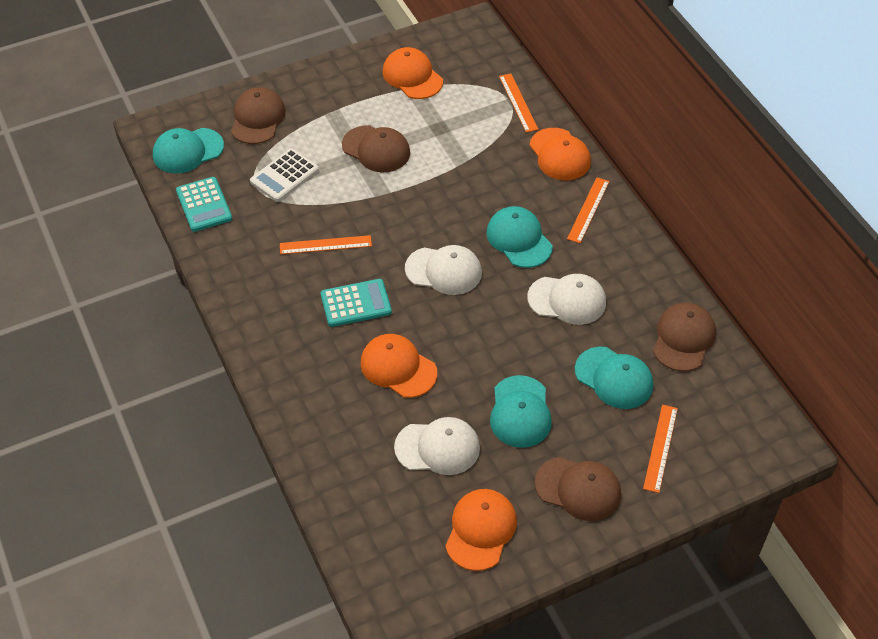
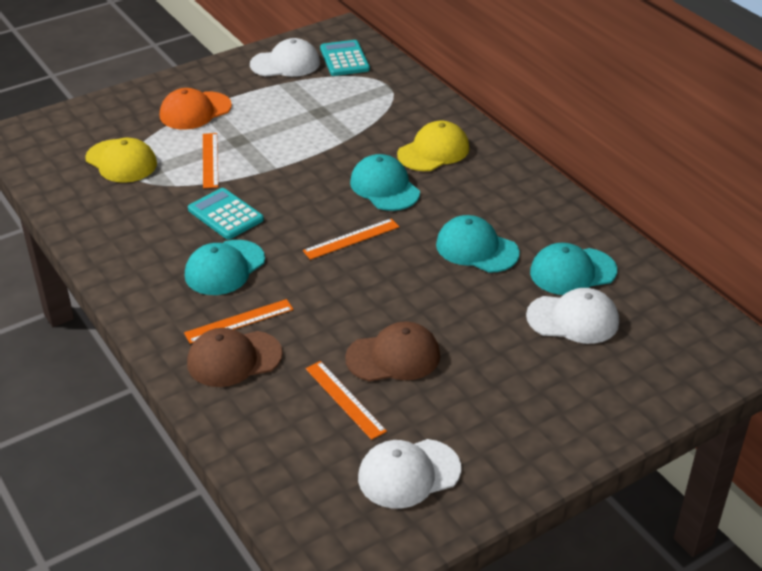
brown cap: 4 -> 2
orange cap: 4 -> 1
white calculator: 1 -> 0
yellow cap: 0 -> 2

